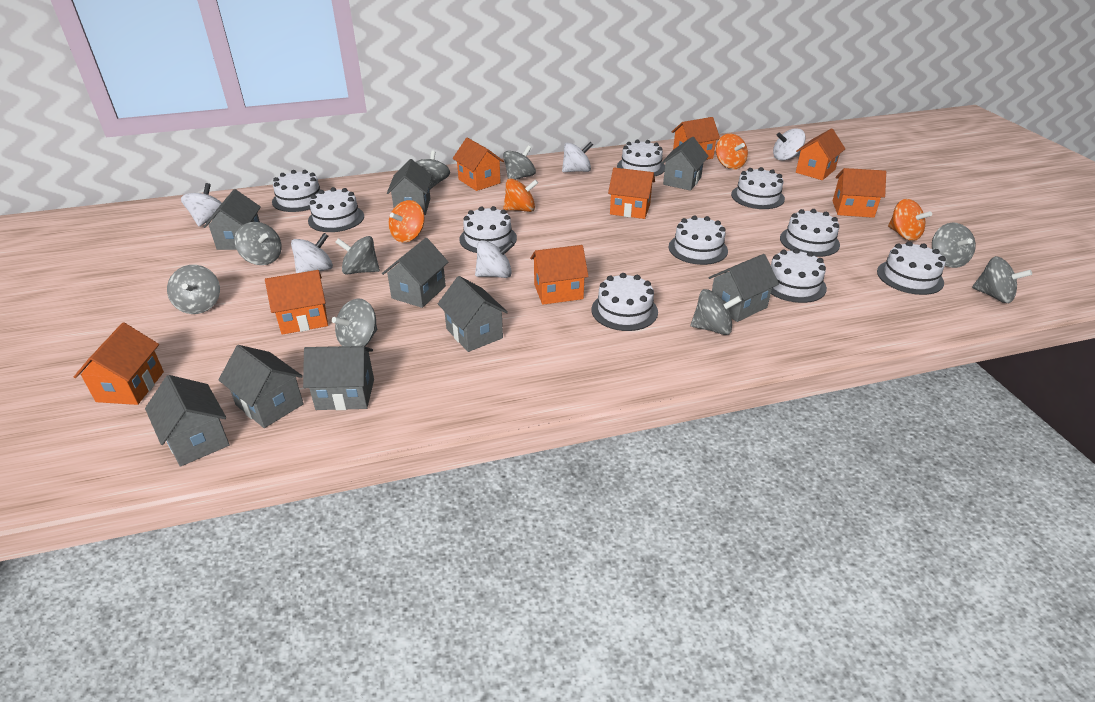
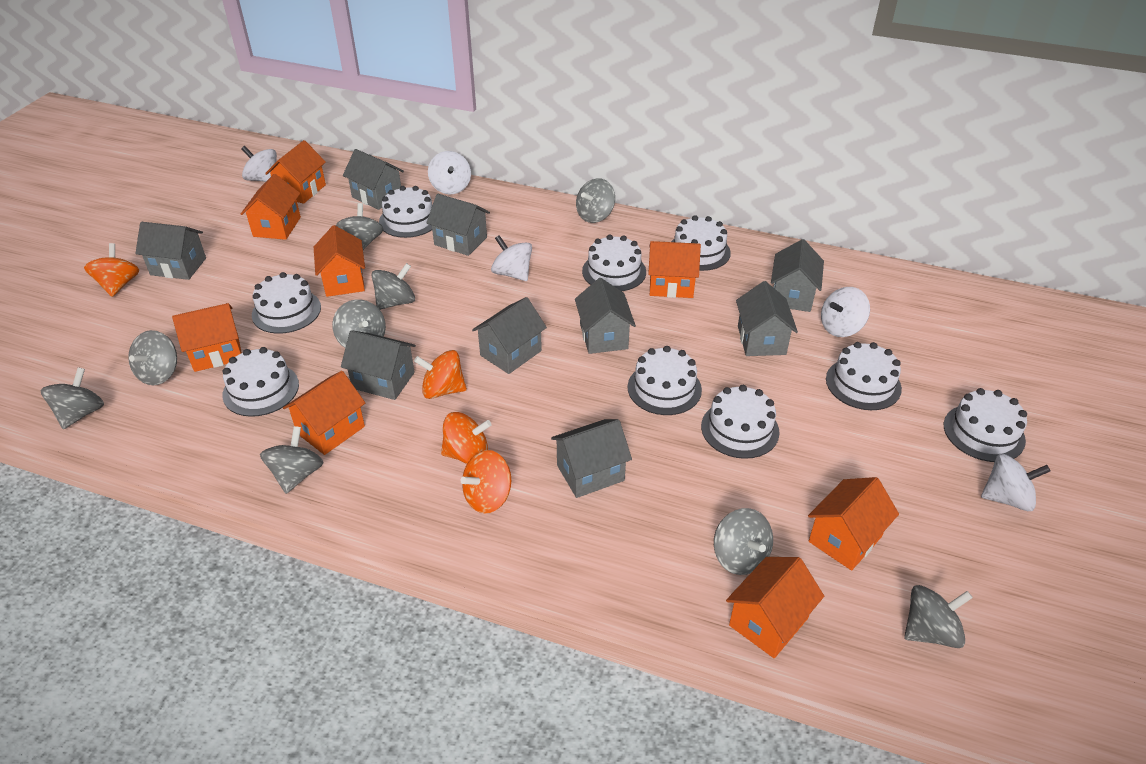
white cake: 10 -> 9

